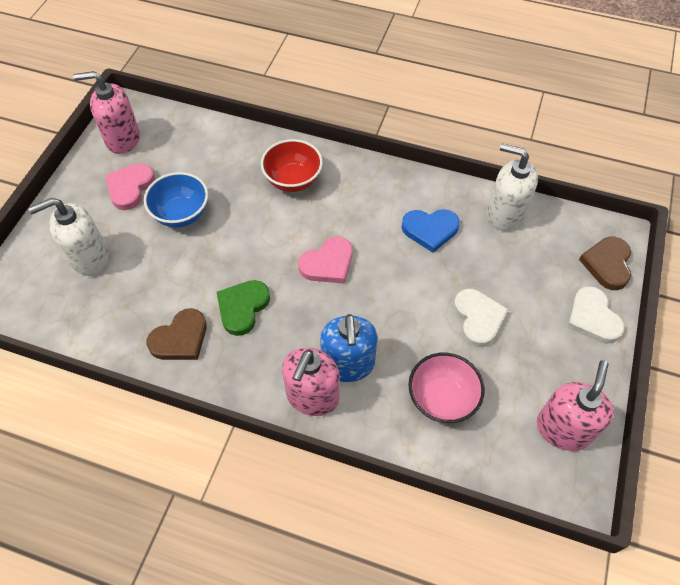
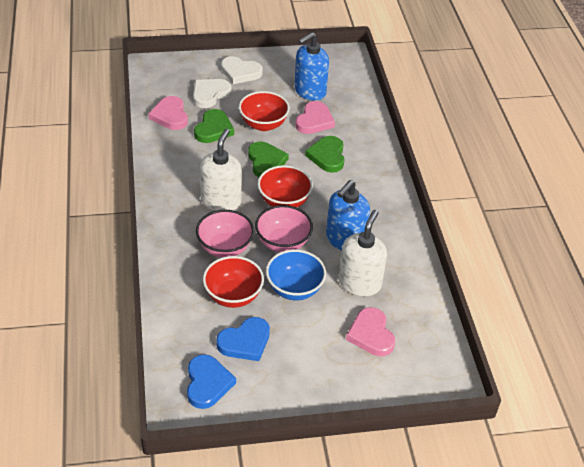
blue heart: 1 -> 2
blue soap dispenser: 1 -> 2
brown heart: 2 -> 0
green heart: 1 -> 3
pink bowl: 1 -> 2
pink heart: 2 -> 3
pink soap dispenser: 3 -> 0
red bowl: 1 -> 3

